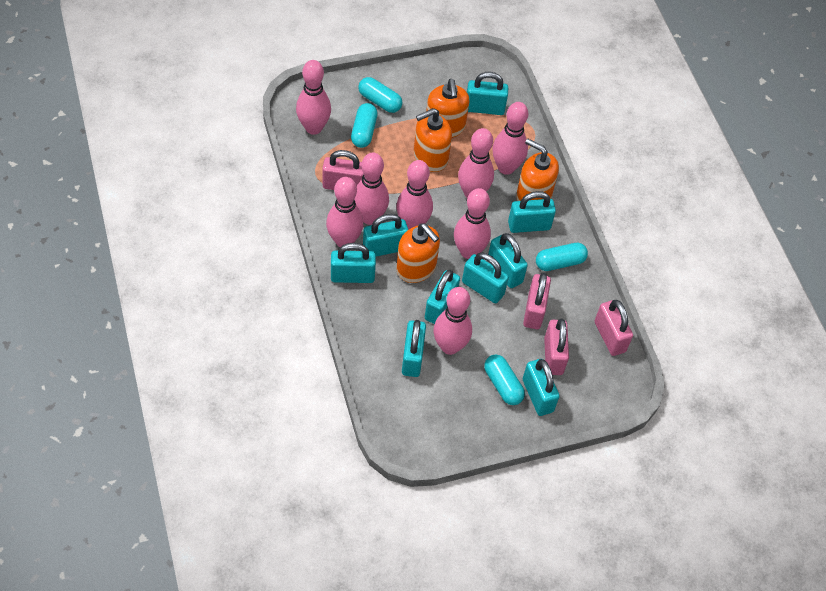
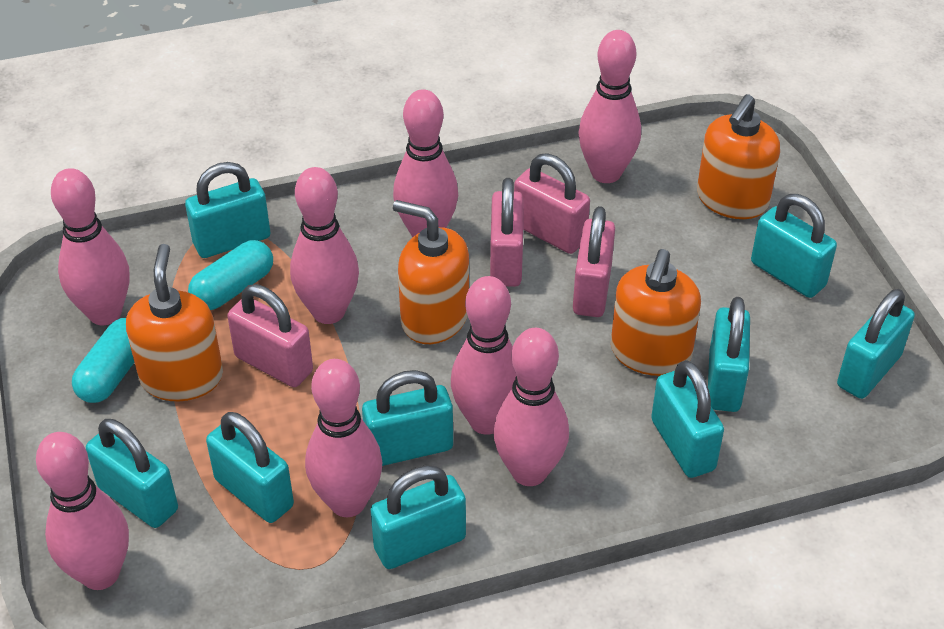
turquoise capsule: 4 -> 2

